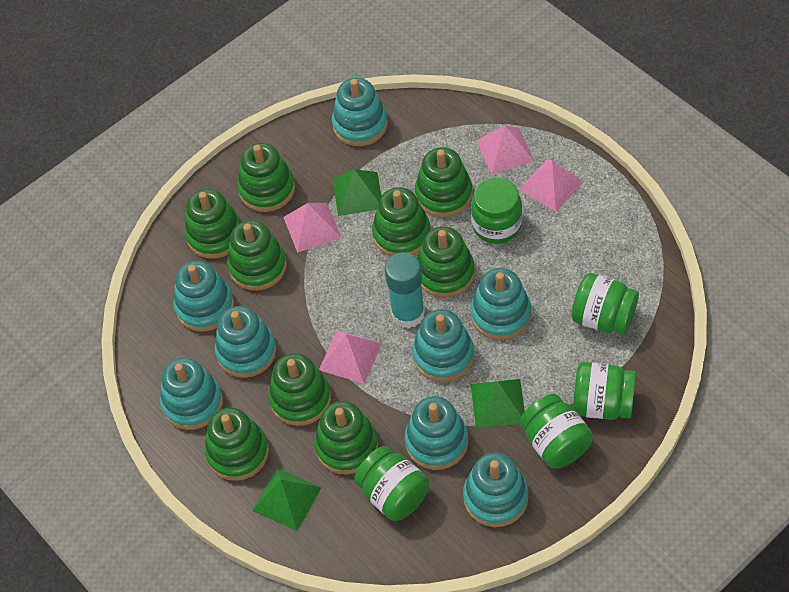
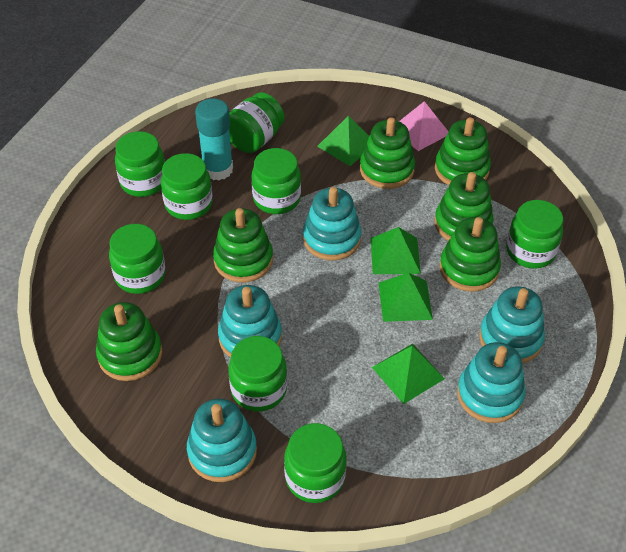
green jar: 5 -> 8
green pyramid: 3 -> 4
green stacking toy: 9 -> 6
pink pyramid: 4 -> 1
turquoise stacking toy: 8 -> 5

